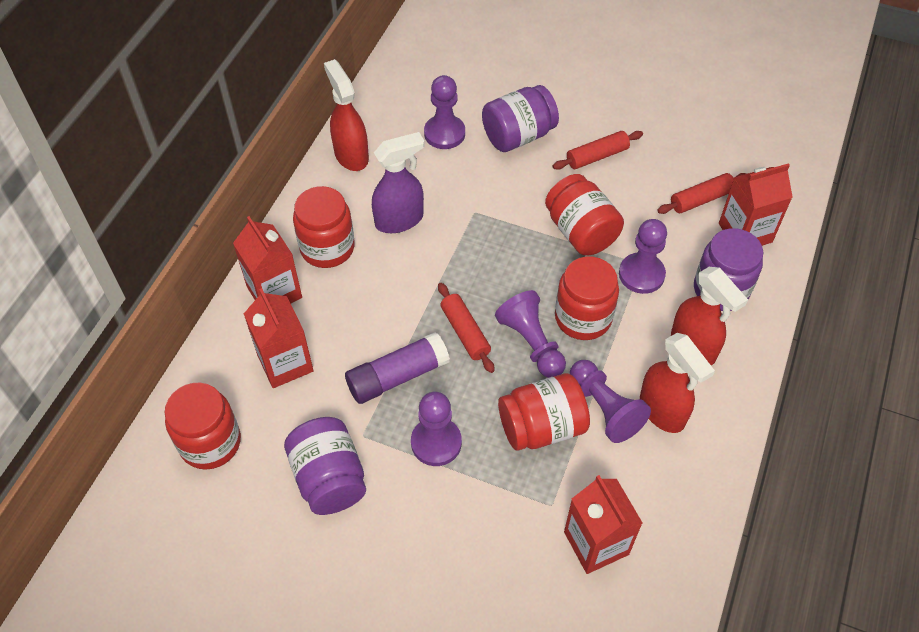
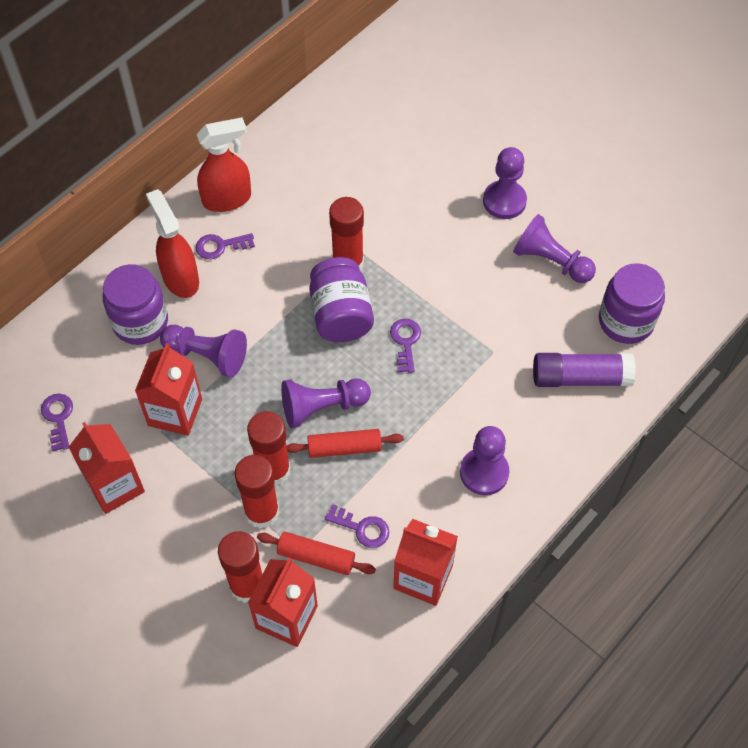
purple key: 0 -> 4
purple spray bottle: 1 -> 0
red glue stick: 0 -> 4
red jar: 5 -> 0
red rolling pin: 3 -> 2
red spray bottle: 3 -> 2

